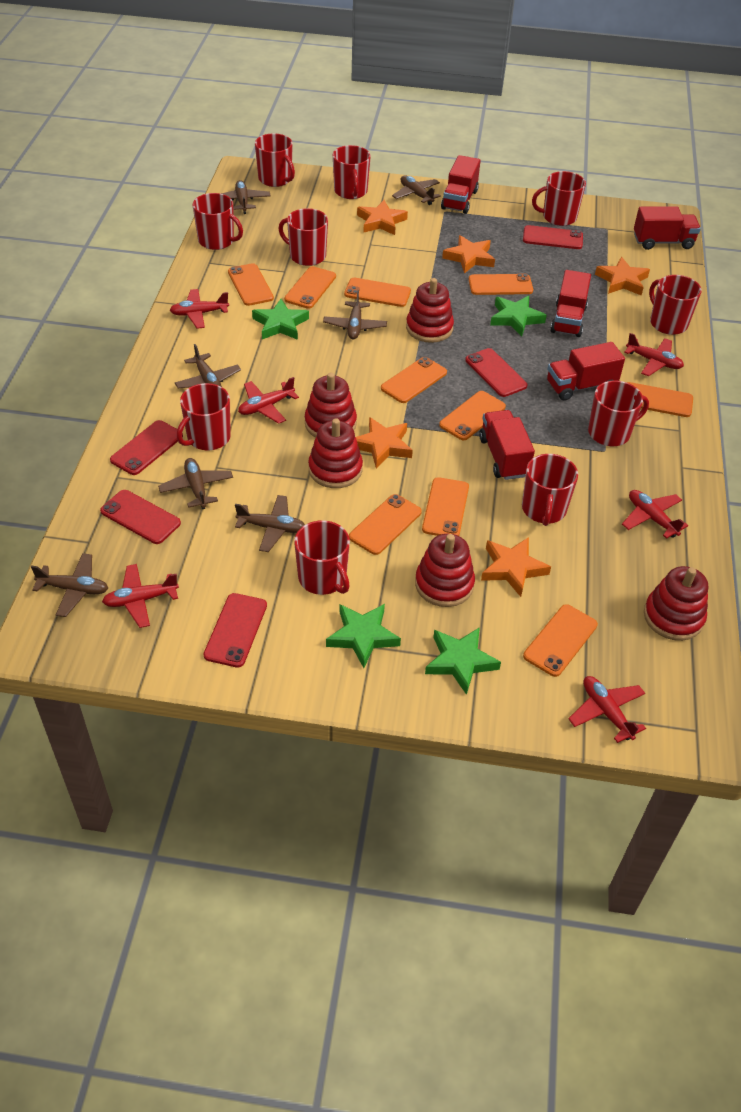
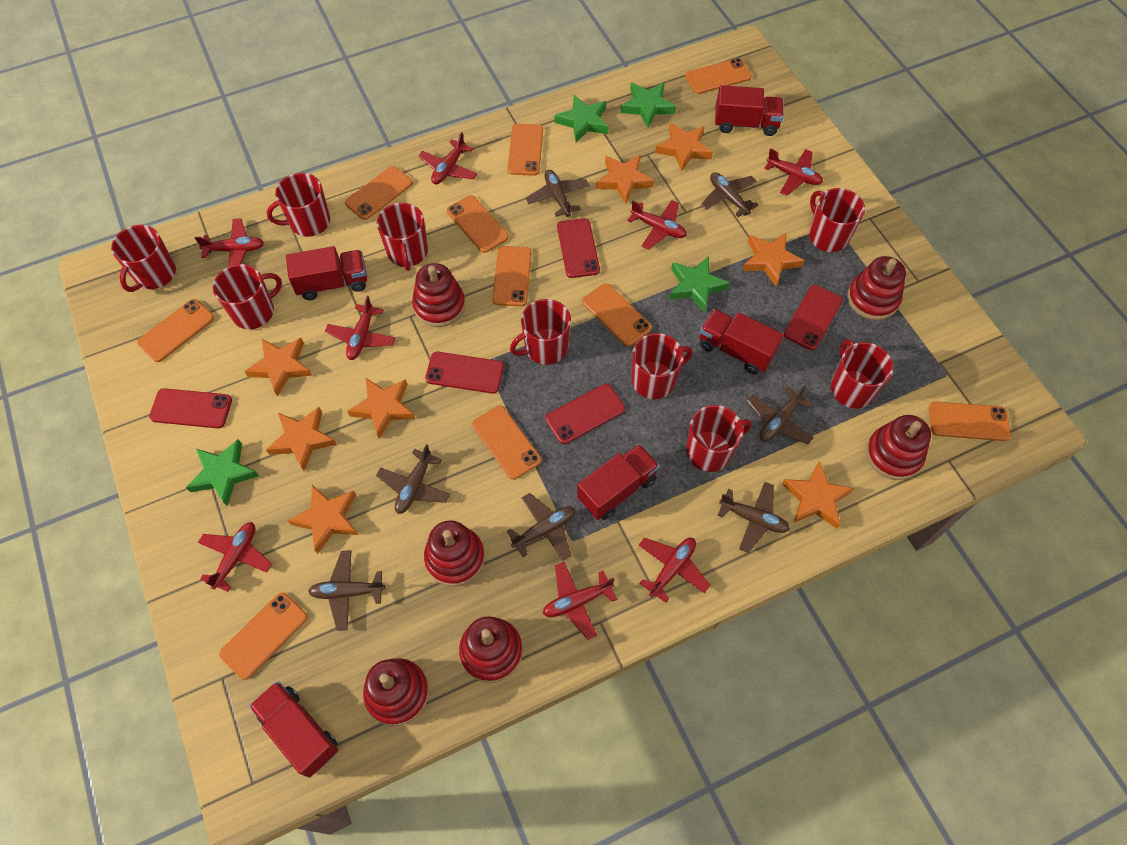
orange star: 5 -> 8
red mug: 10 -> 9
red plane: 6 -> 8
red stacking toy: 5 -> 6

